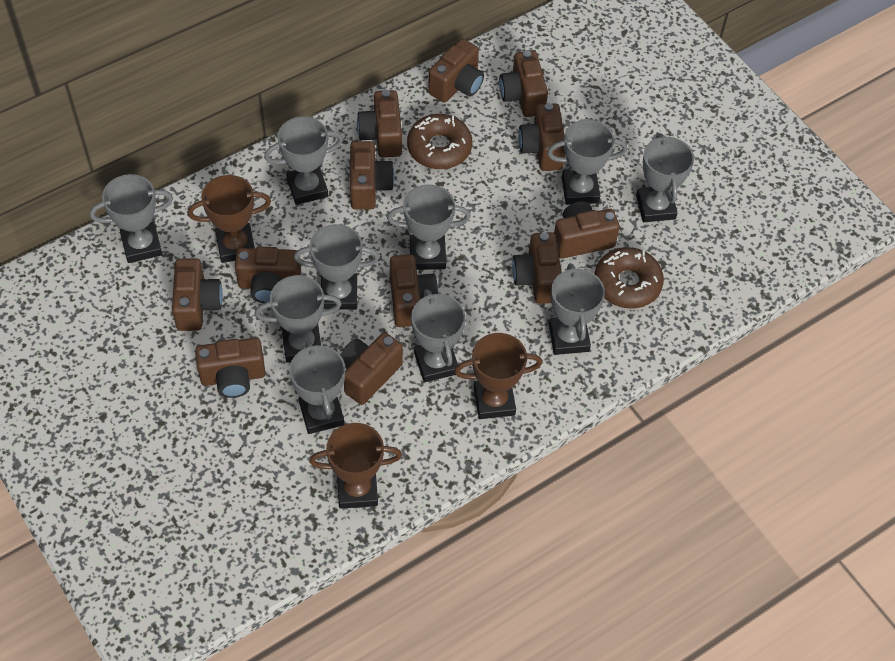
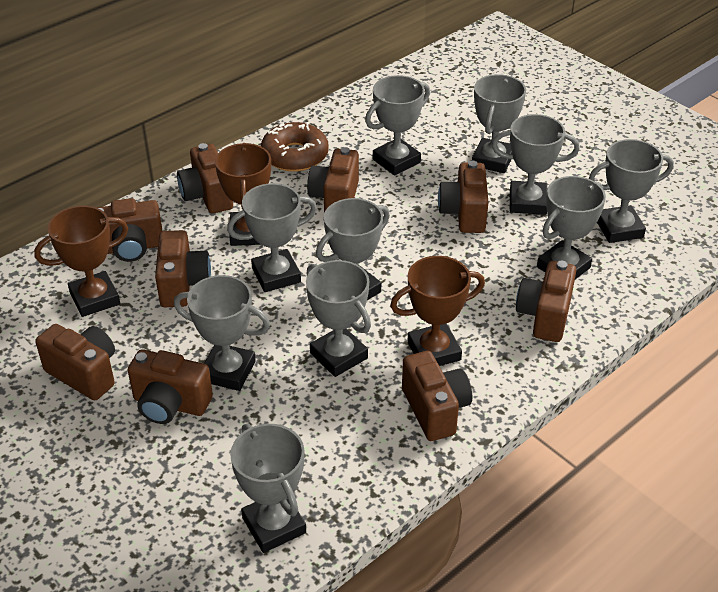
brown camera: 12 -> 9
brown donut: 2 -> 1

